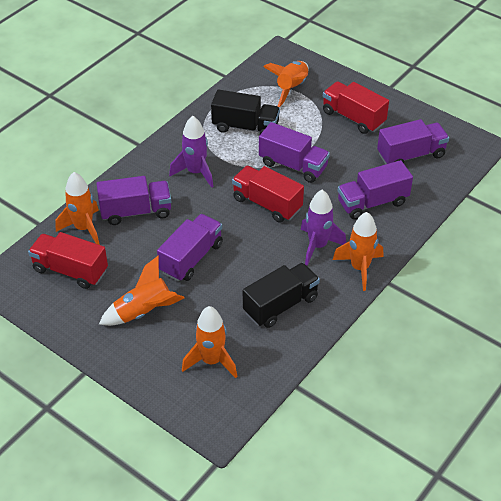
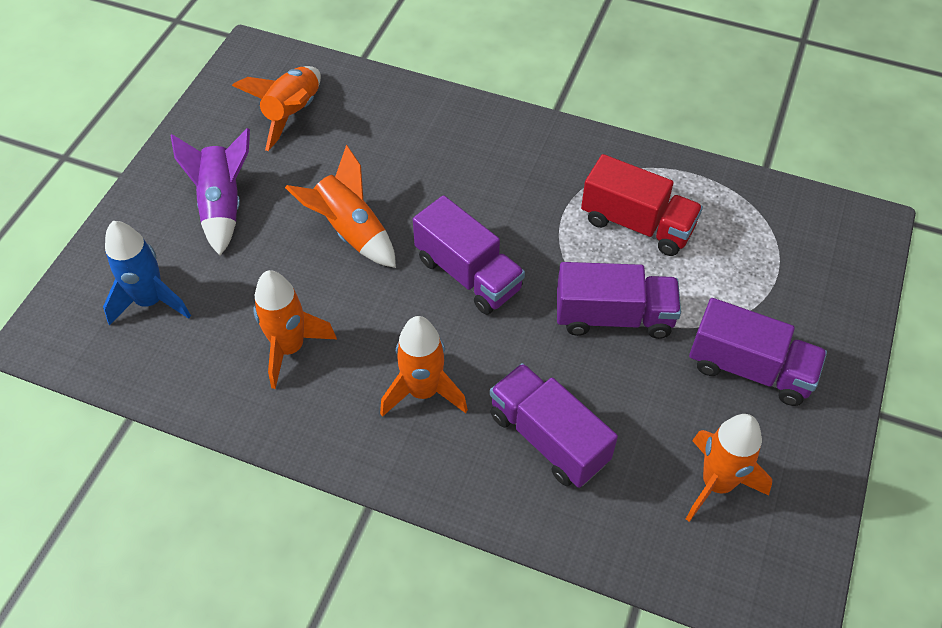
black truck: 2 -> 0
blue rocket: 0 -> 1
purple rocket: 2 -> 1
purple truck: 5 -> 4
red truck: 3 -> 1

